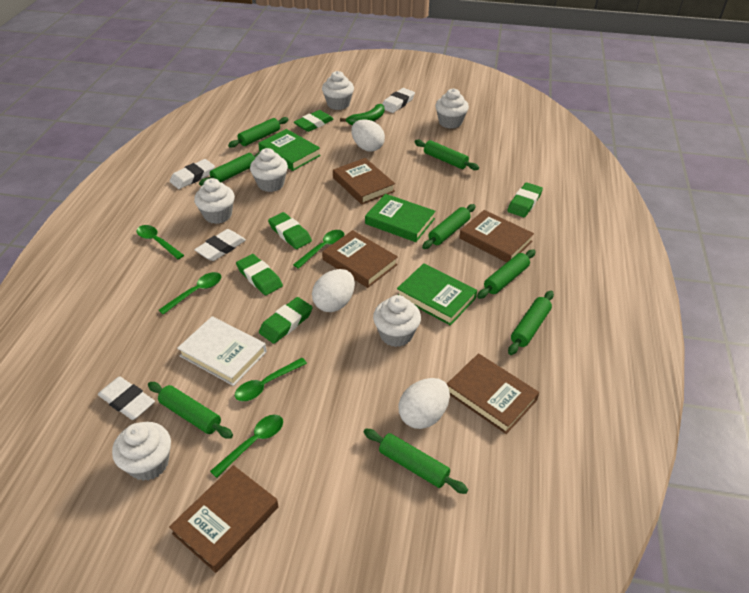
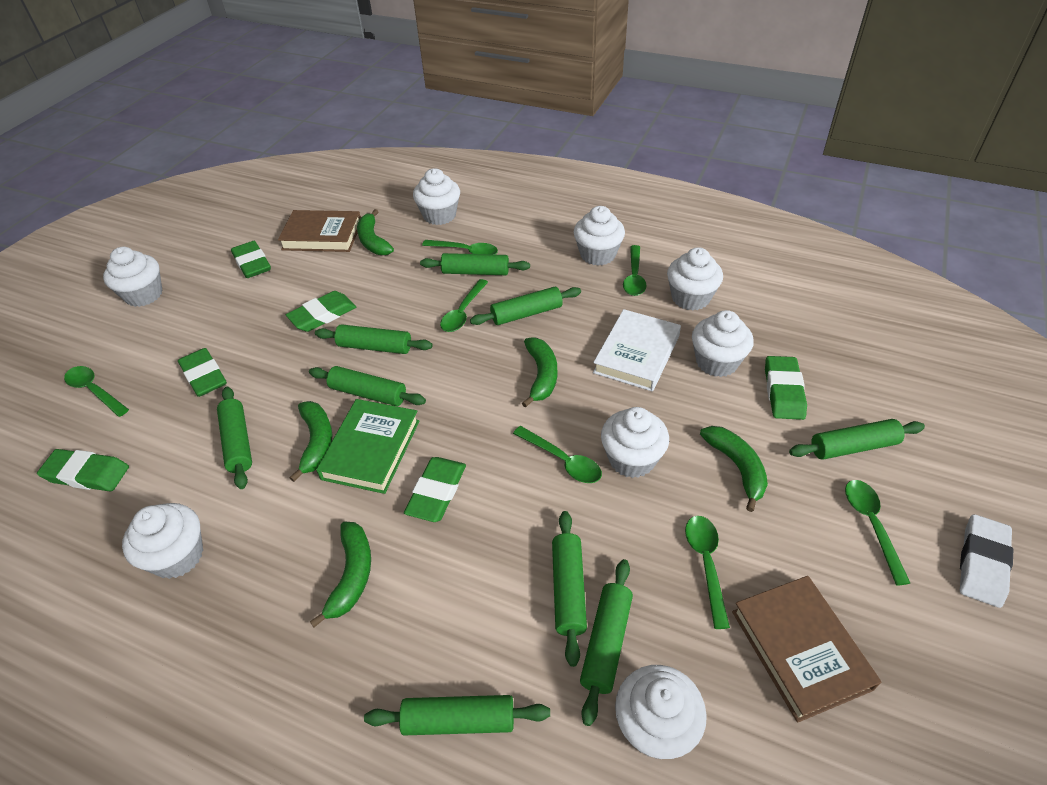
brown book: 5 -> 2
green banana: 1 -> 5
green book: 3 -> 1
green eraser: 5 -> 6
green rolling pin: 8 -> 9
green spoon: 5 -> 7
white cupcake: 6 -> 8
white egg: 3 -> 0
white eraser: 4 -> 1

